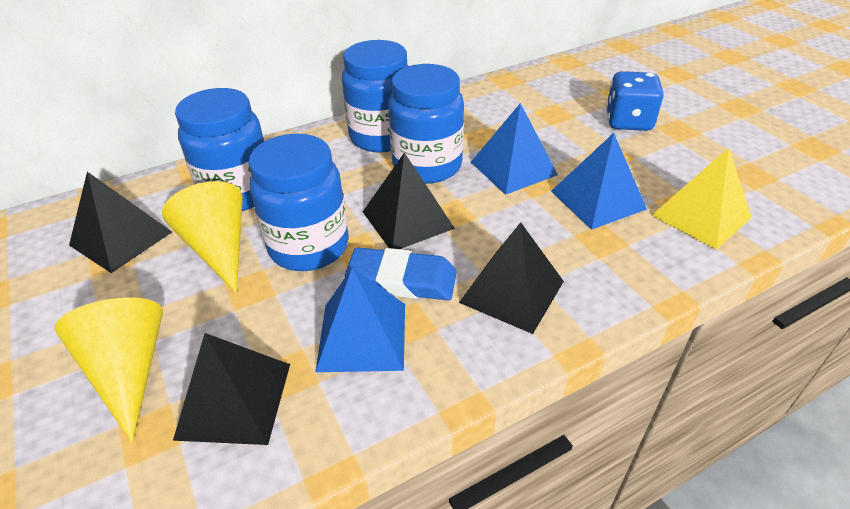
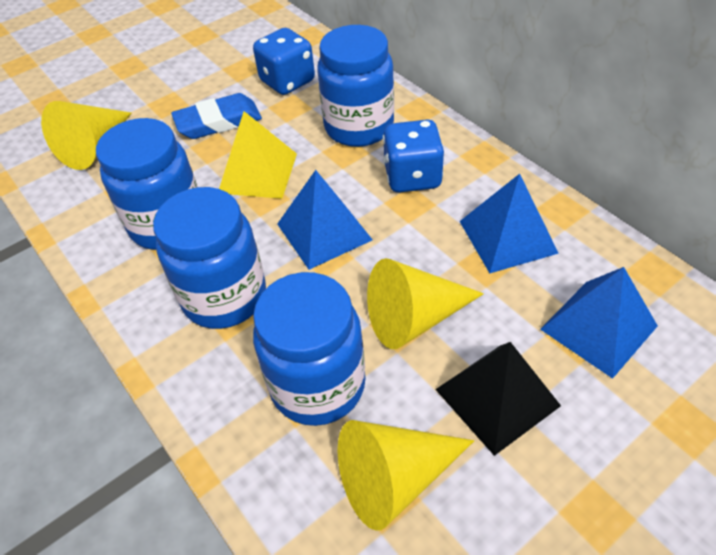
black pyramid: 4 -> 1
blue dice: 1 -> 2
yellow cone: 2 -> 3

